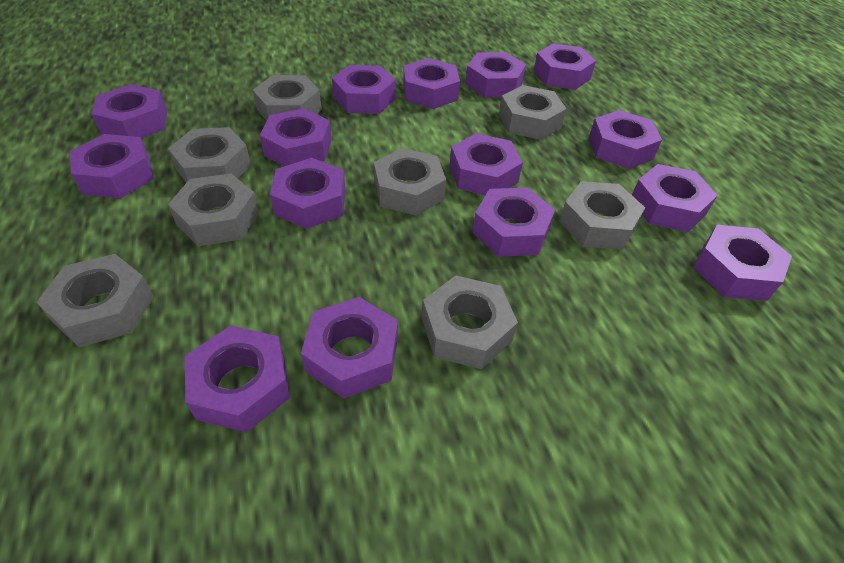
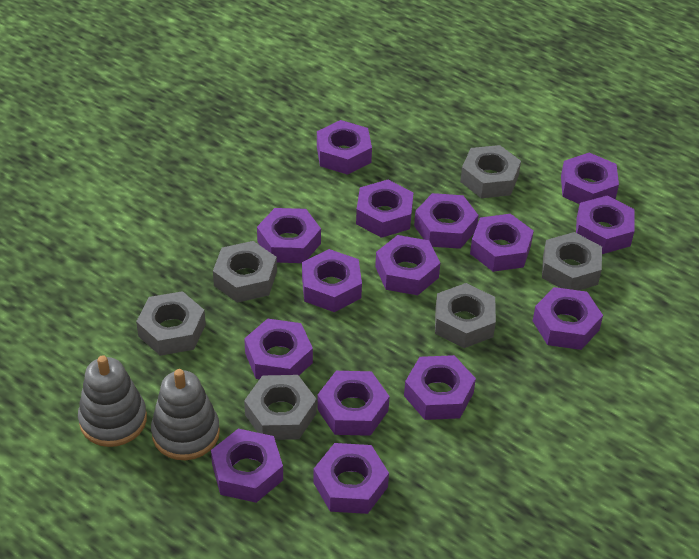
grey nut: 8 -> 6
grey stacking toy: 0 -> 2

